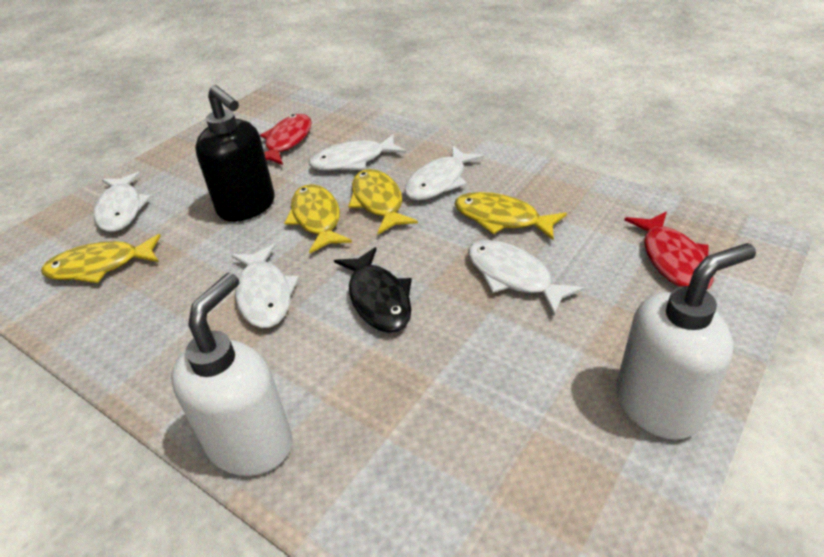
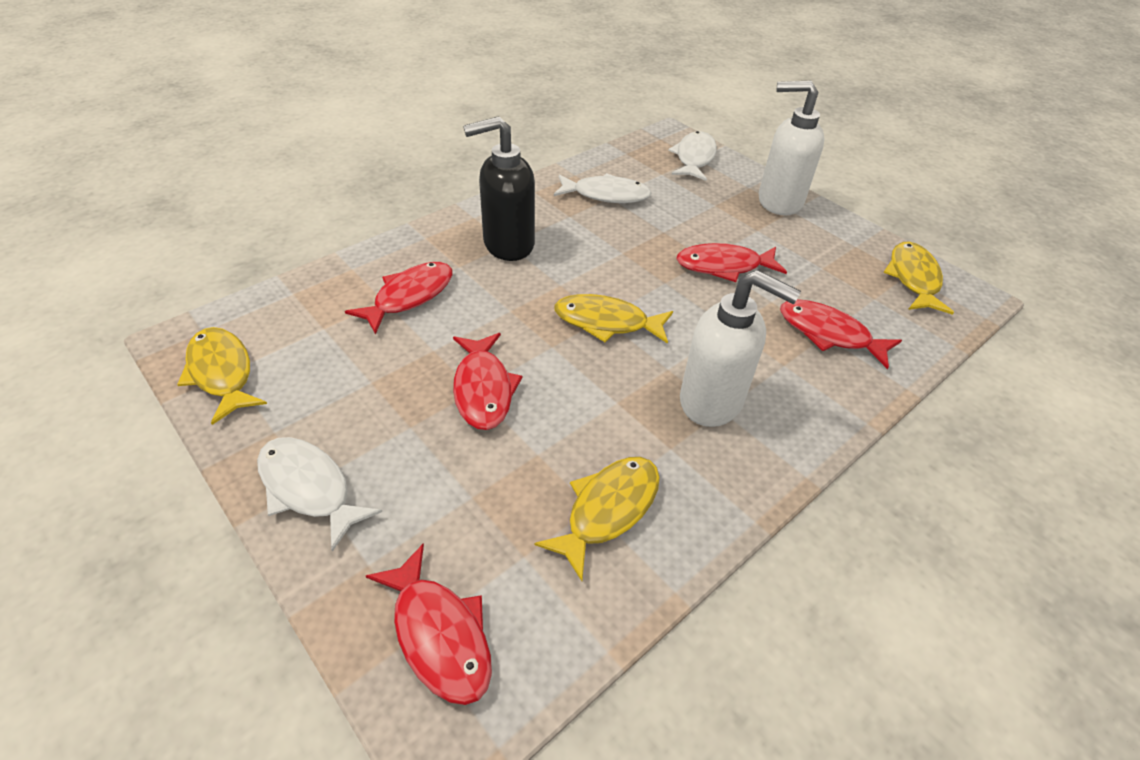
black fish: 1 -> 0
red fish: 2 -> 5
white fish: 5 -> 3

